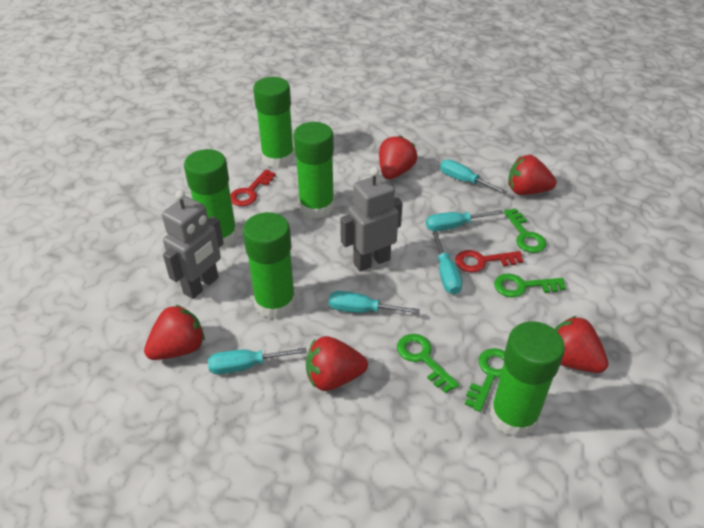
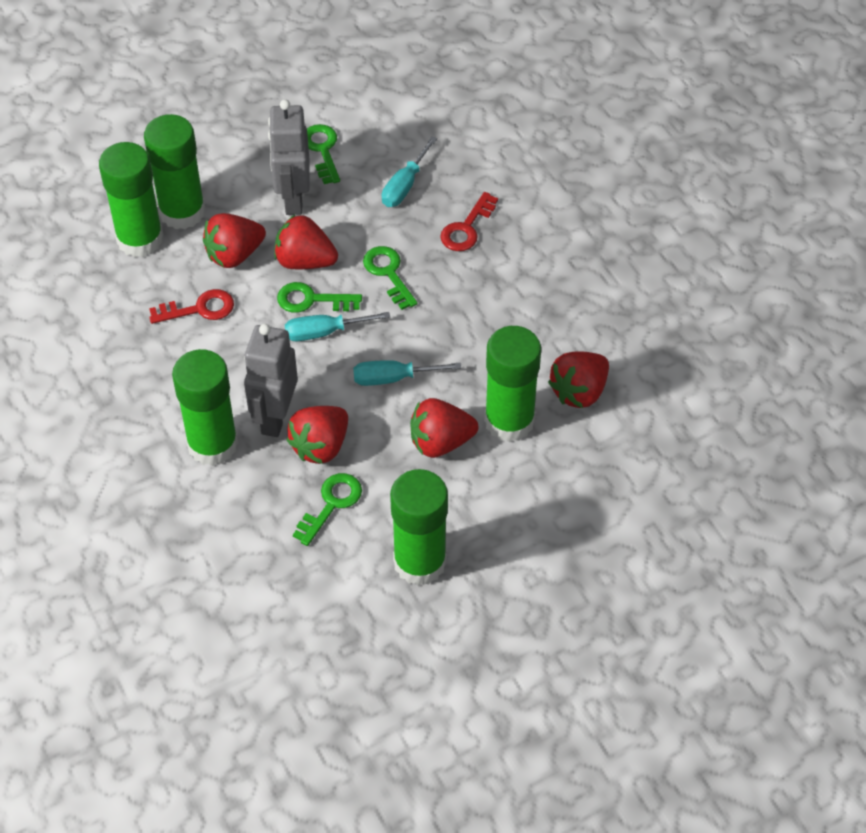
turquoise screwdriver: 5 -> 3

